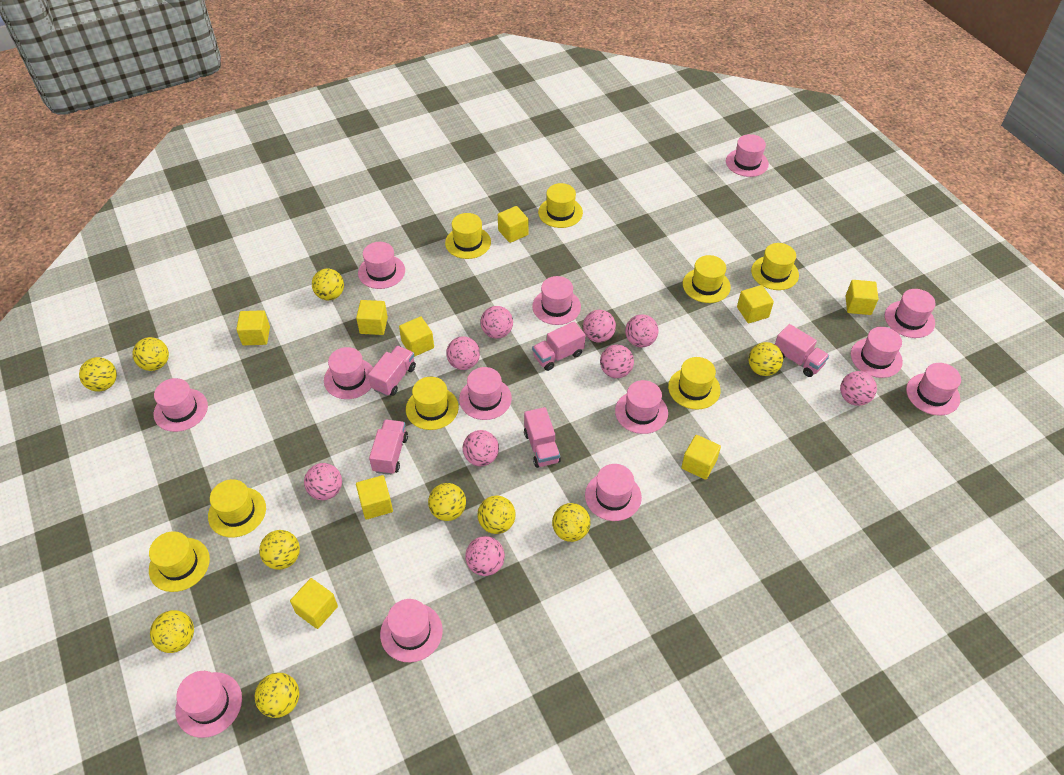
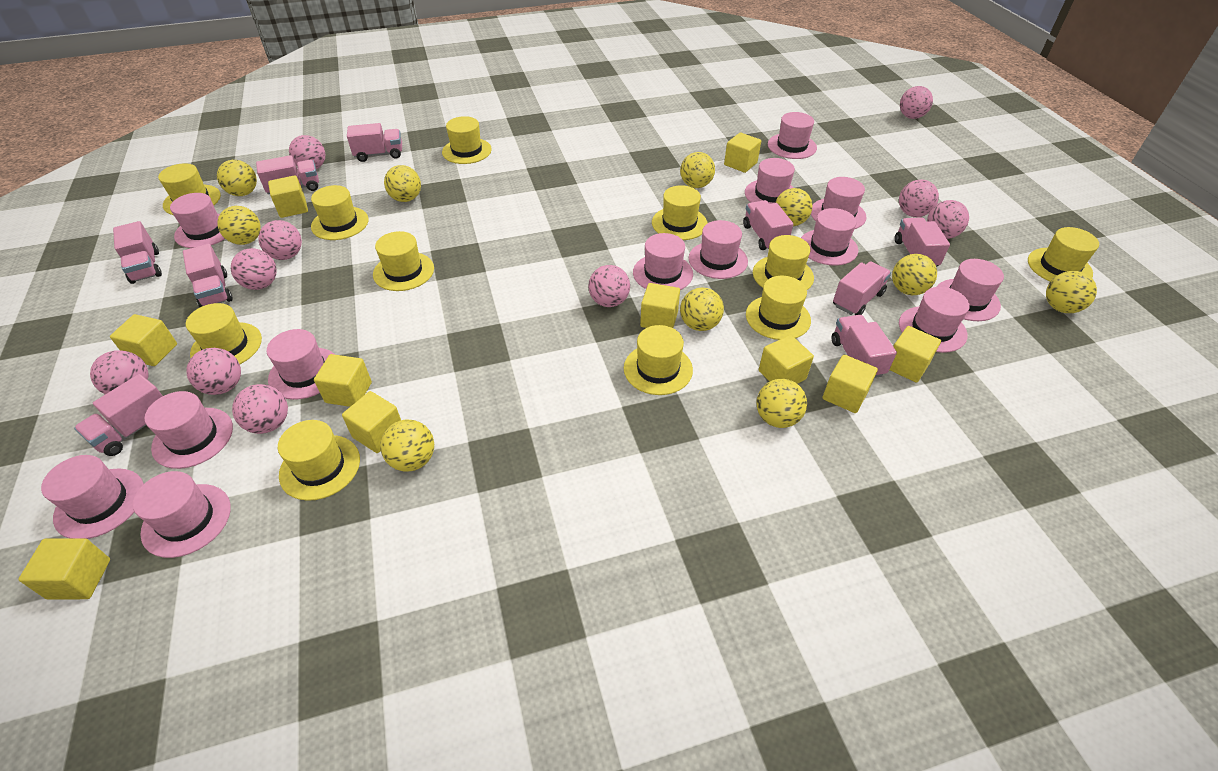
pink ball: 9 -> 10
pink truck: 5 -> 9
yellow cube: 9 -> 10
yellow hat: 8 -> 11

